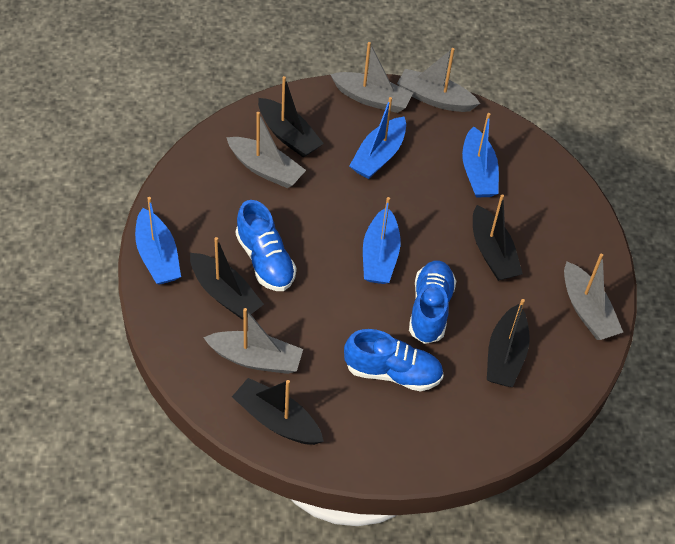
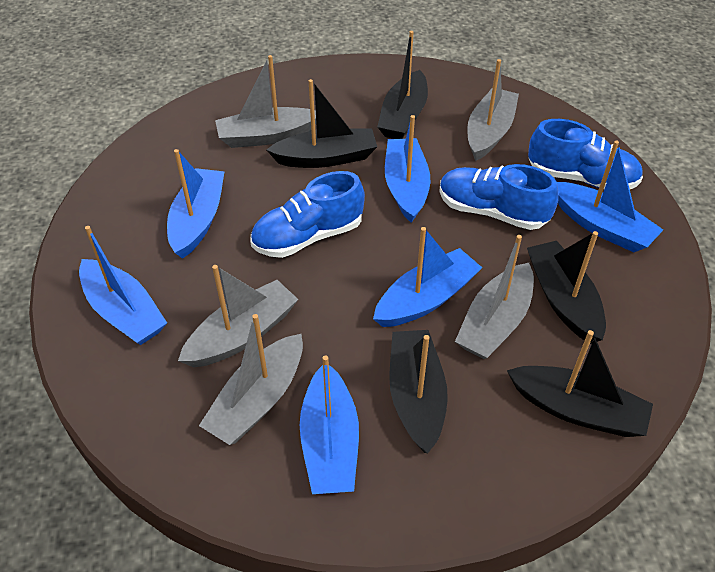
blue boat: 4 -> 6

